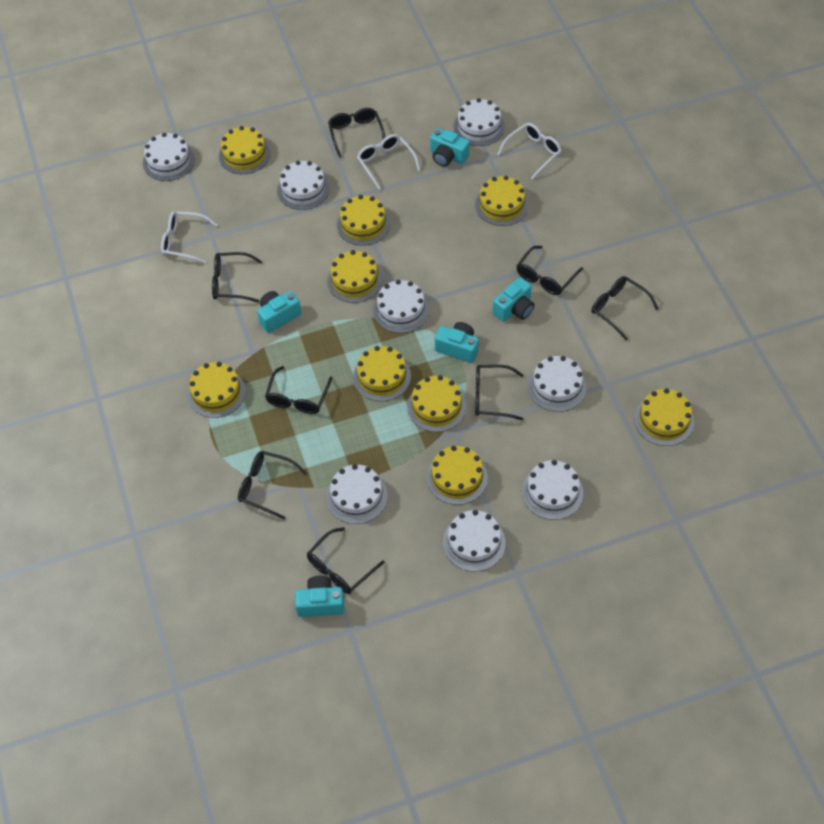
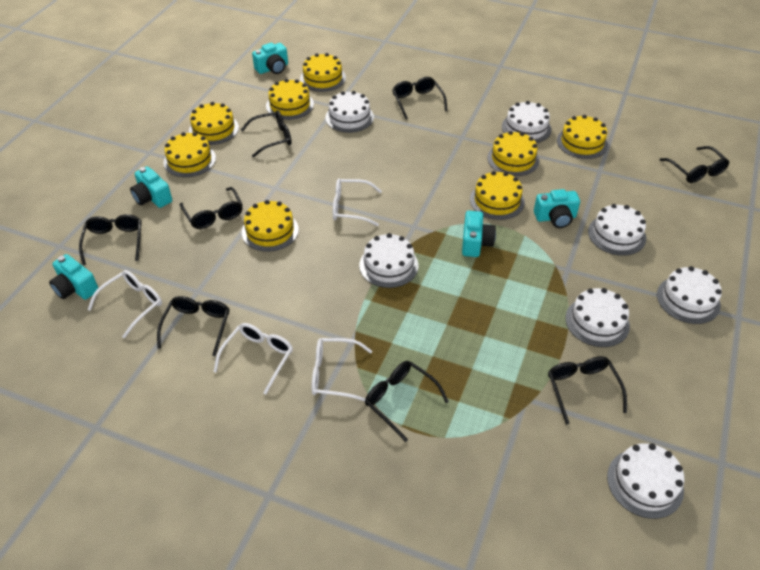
white cake: 8 -> 7
white glasses: 3 -> 4
yellow cake: 9 -> 8

